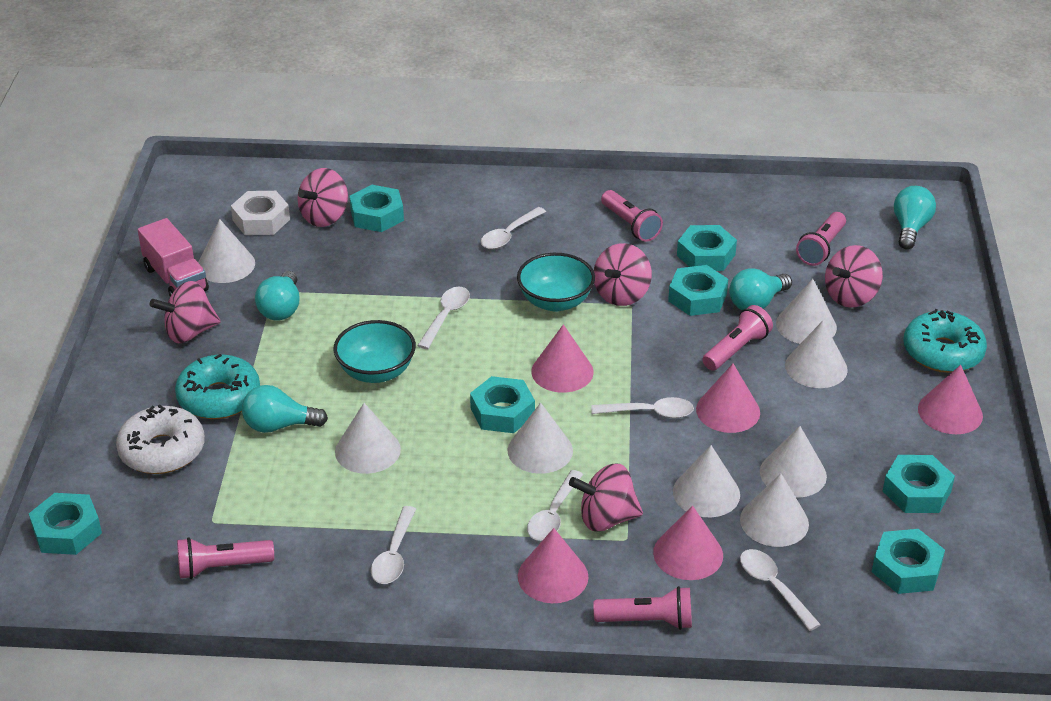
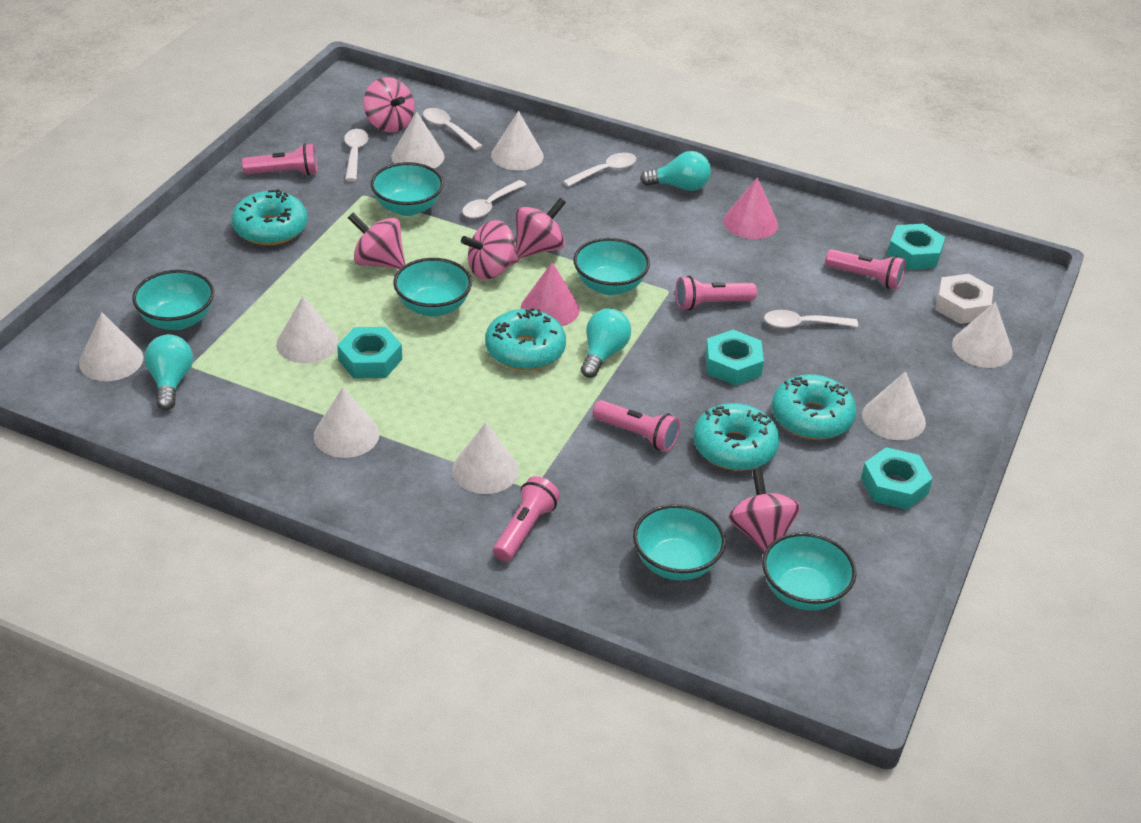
pink cone: 5 -> 2
pink truck: 1 -> 0
turquoise bowl: 2 -> 6
turquoise donut: 2 -> 4
turquoise light bulb: 4 -> 3
turquoise nut: 7 -> 4
white donut: 1 -> 0
white spoon: 6 -> 5

